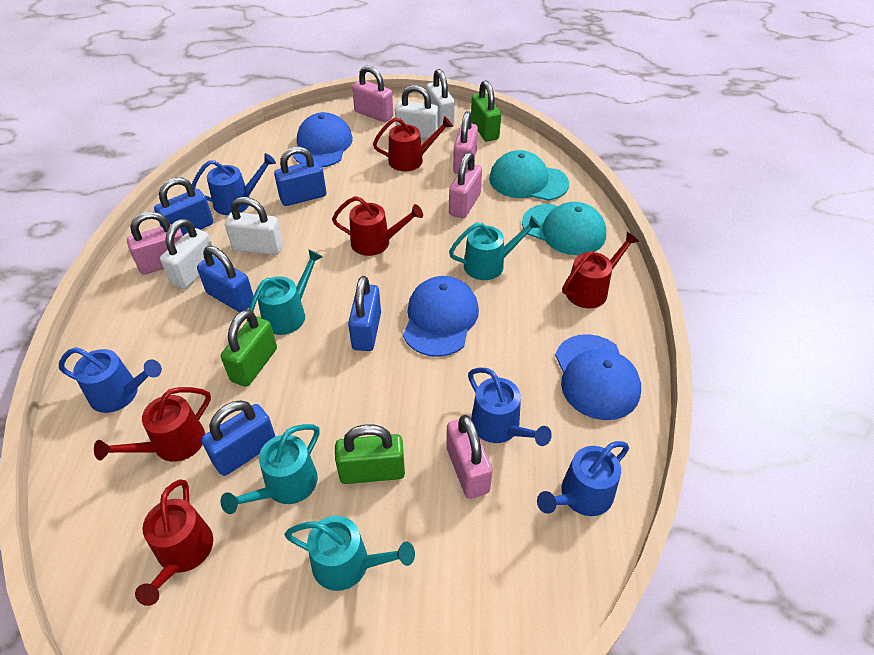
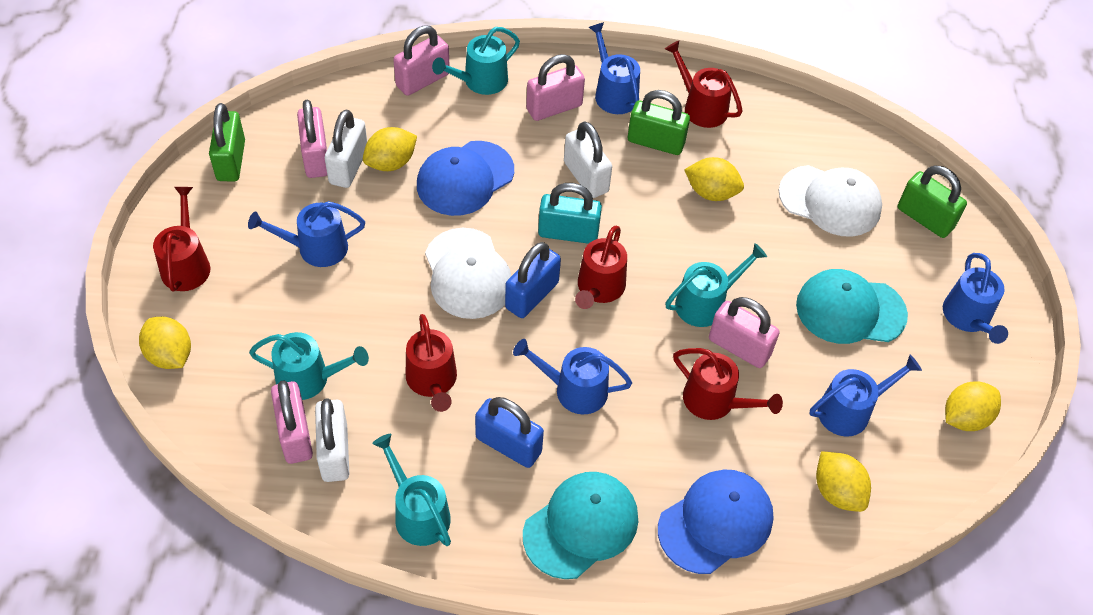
blue cap: 3 -> 2
blue padlock: 5 -> 2
blue watering can: 4 -> 5
turquoise padlock: 0 -> 1
white cap: 0 -> 2
white padlock: 4 -> 3
yellow lemon: 0 -> 5

